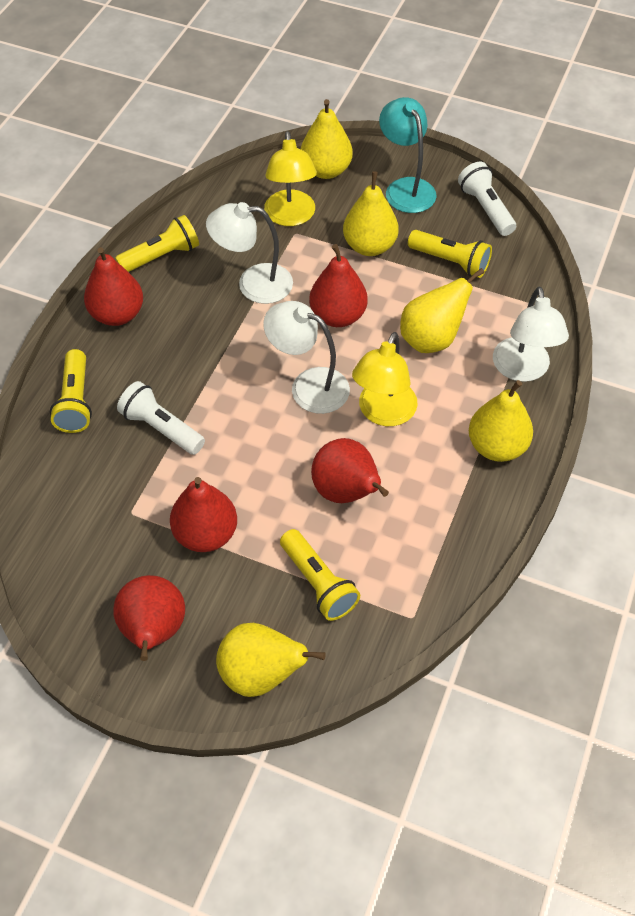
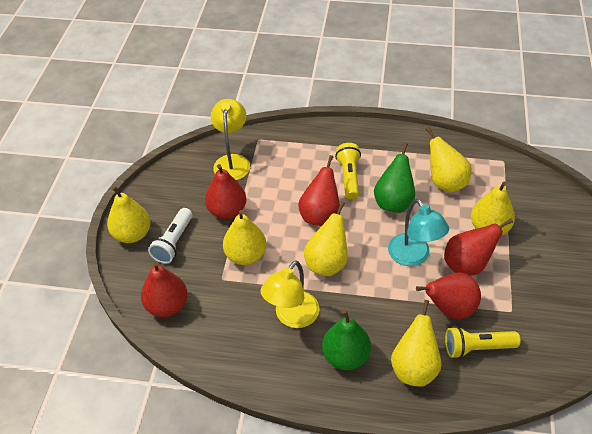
green pear: 0 -> 2
white flashlight: 2 -> 1
white lamp: 3 -> 0
yellow flashlight: 4 -> 2
yellow pear: 5 -> 6

